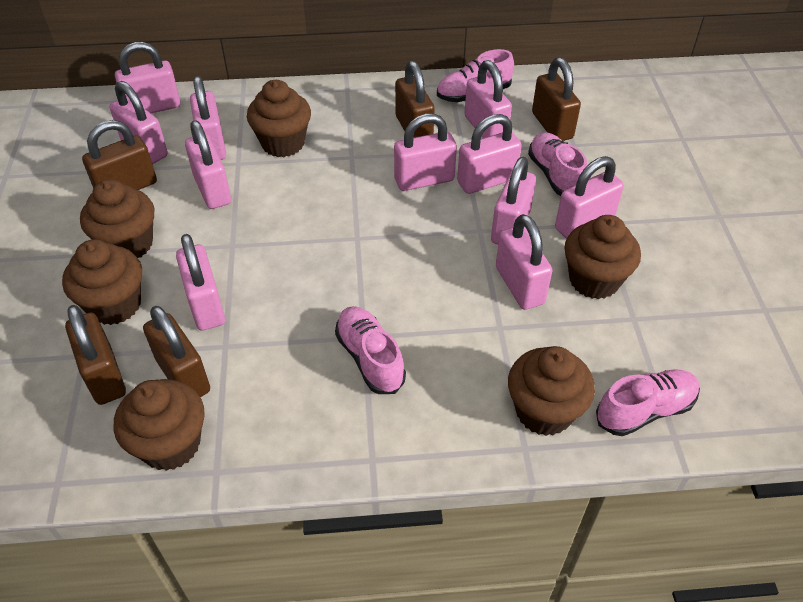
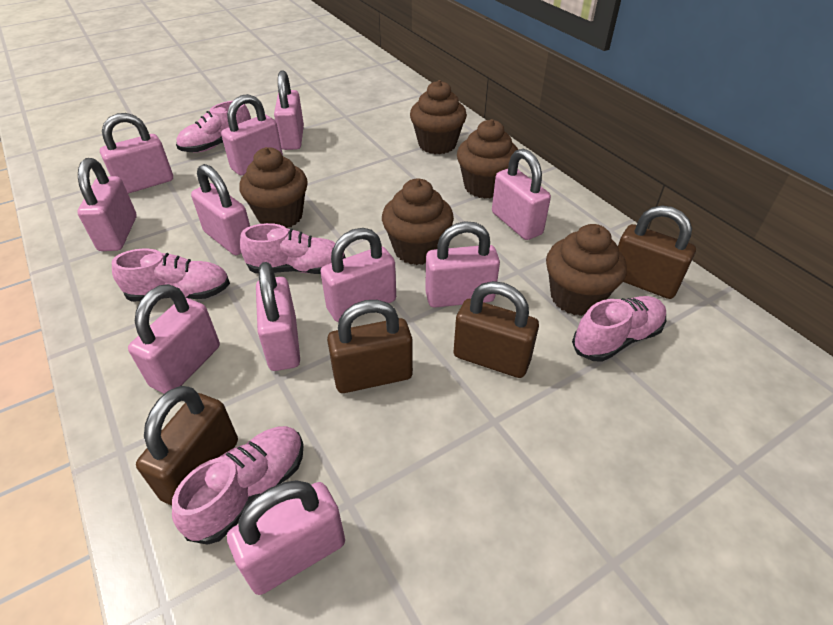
brown cupcake: 6 -> 5
brown padlock: 5 -> 4
pink shoe: 4 -> 5

